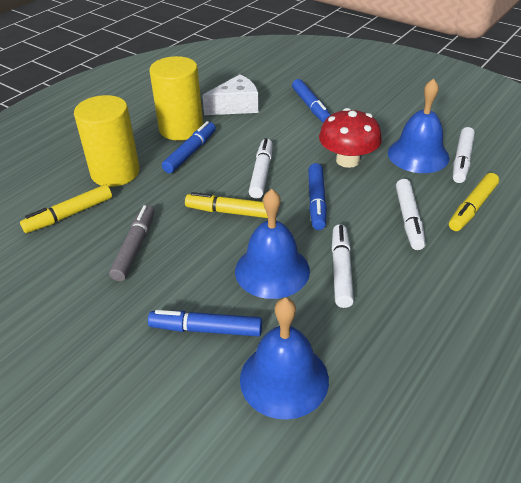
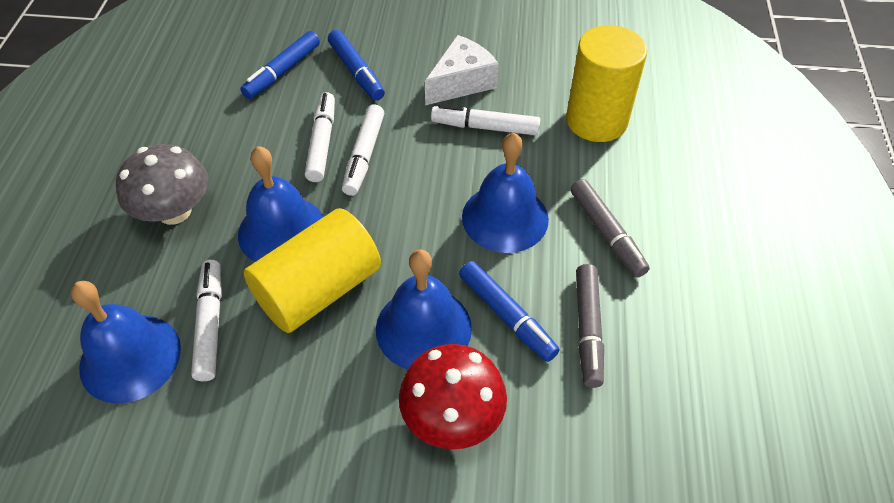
blue bell: 3 -> 4
blue marker: 4 -> 3
grey marker: 1 -> 2
grey mushroom: 0 -> 1
yellow marker: 3 -> 0

